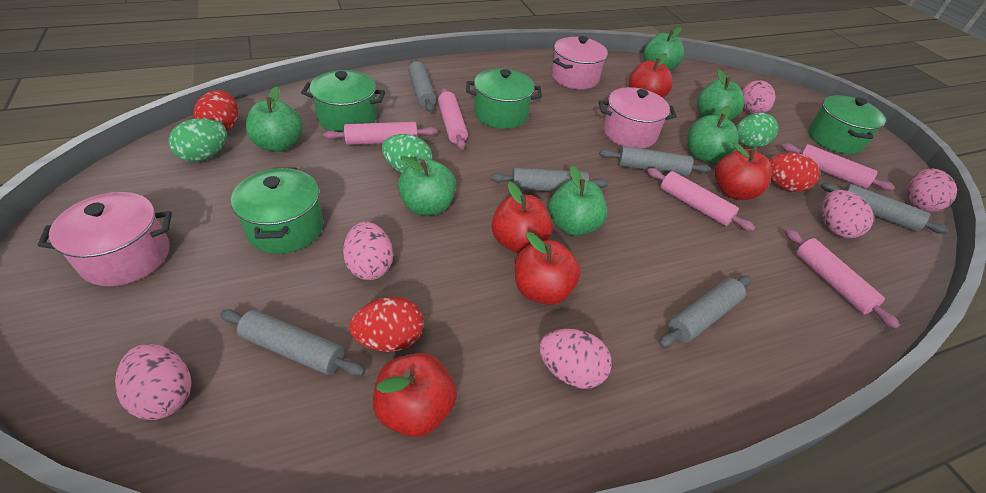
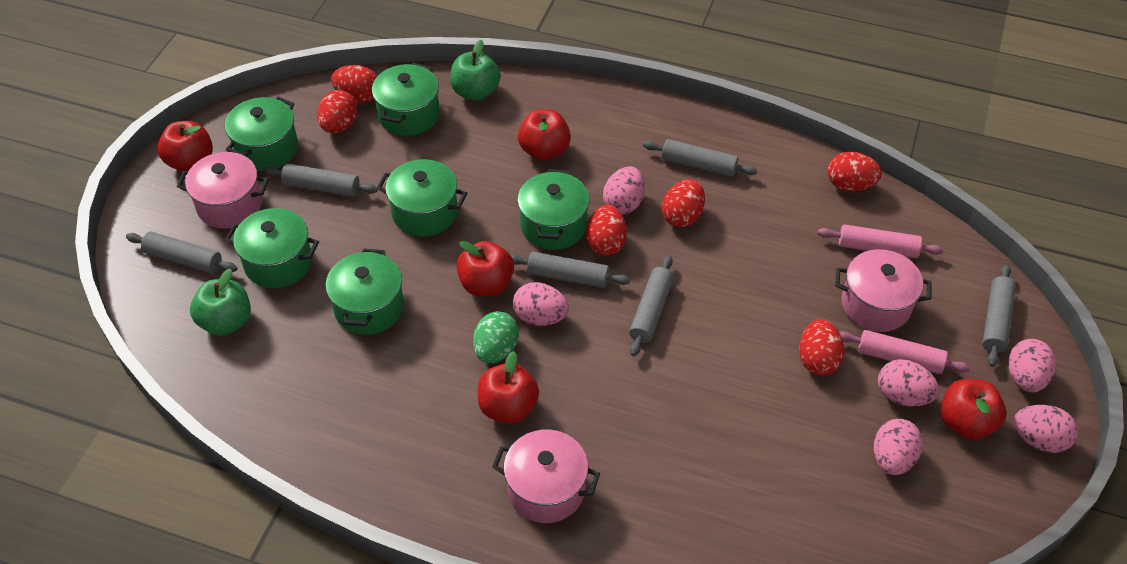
green apple: 6 -> 2
green egg: 3 -> 1
green pot: 4 -> 6
pink rolling pin: 5 -> 2
red egg: 3 -> 6

